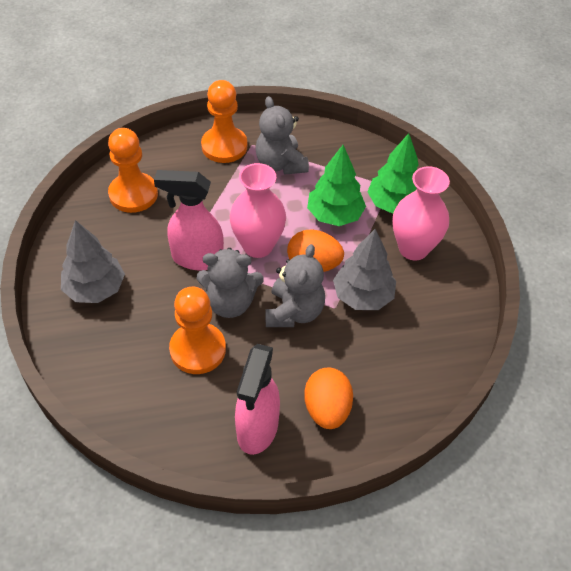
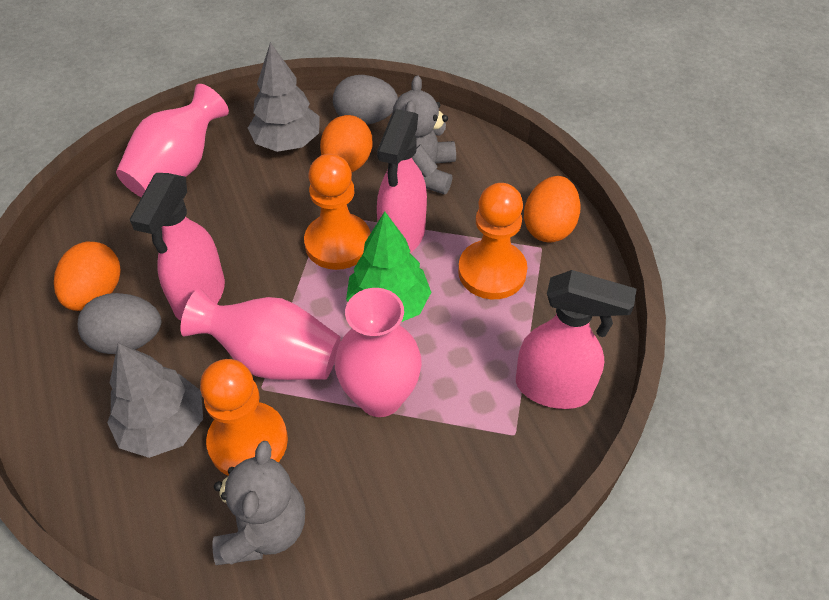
green tree: 2 -> 1
grey egg: 0 -> 2
grey teddy bear: 3 -> 2
orange egg: 2 -> 3
pink spray bottle: 2 -> 3
pink vase: 2 -> 3

